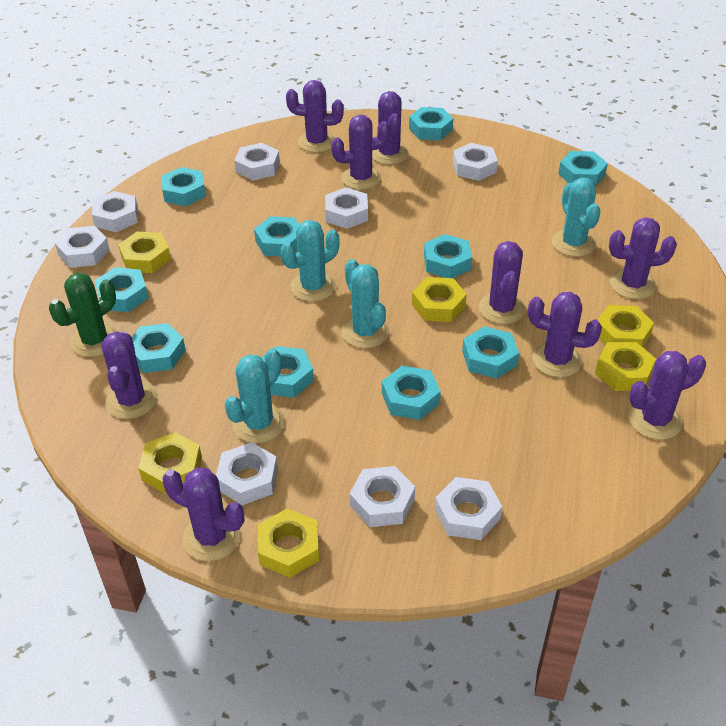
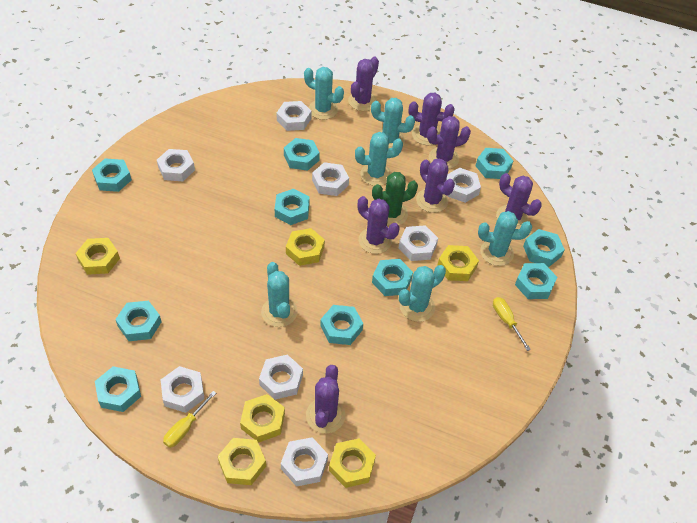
purple cactus: 9 -> 7
turquoise cactus: 4 -> 6
yellow screwdriver: 0 -> 2

